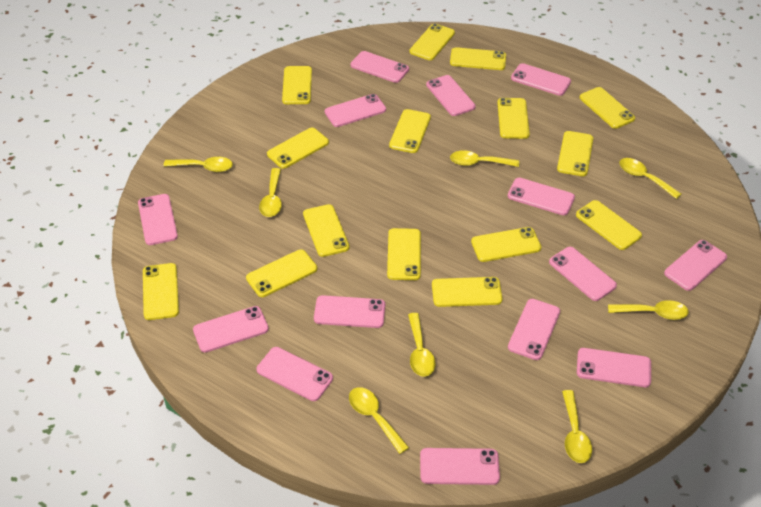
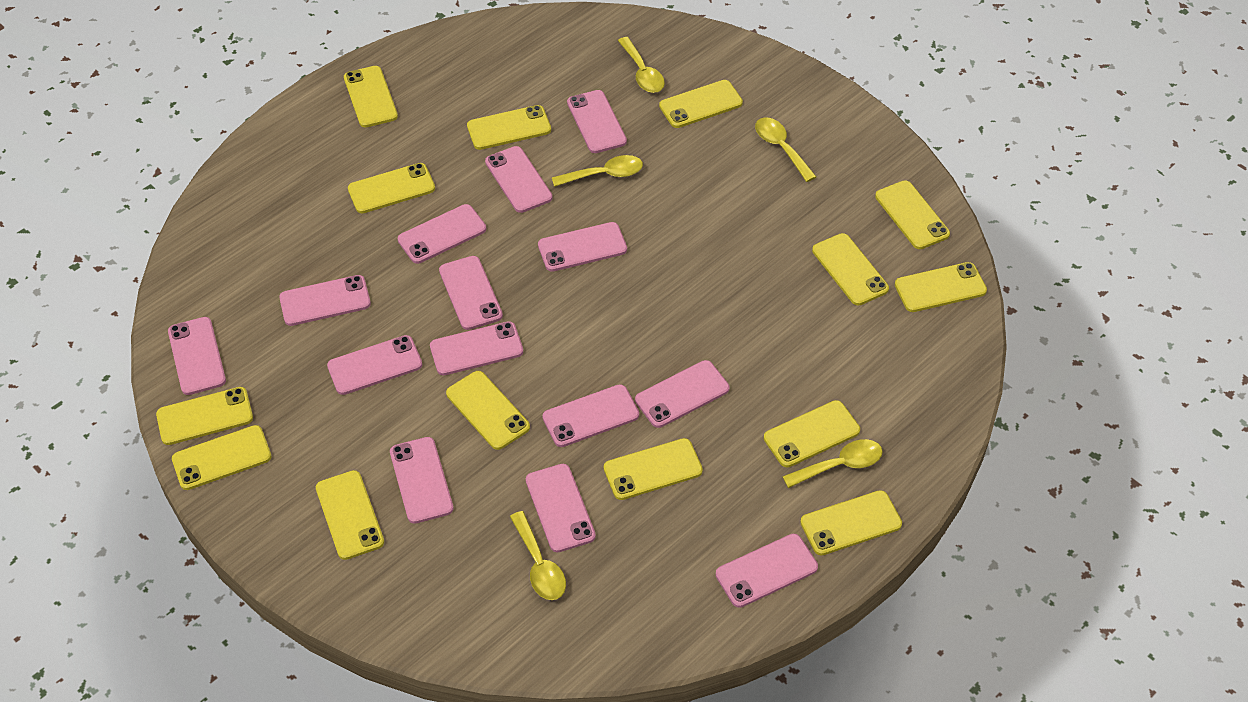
yellow phone: 15 -> 14
yellow spoon: 8 -> 5

